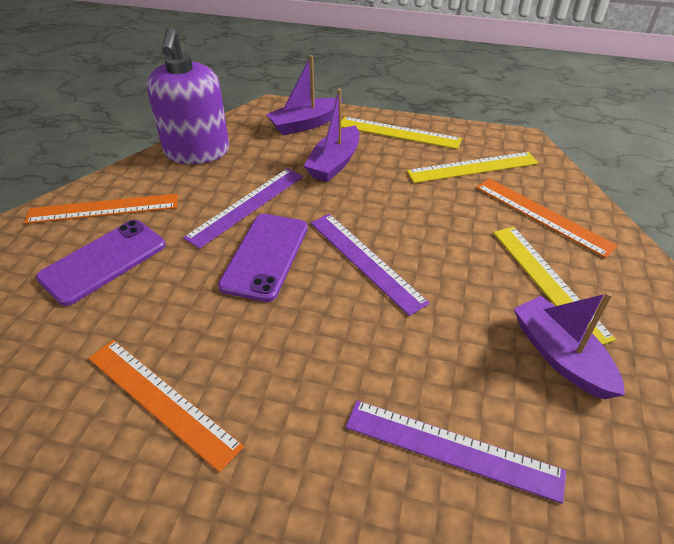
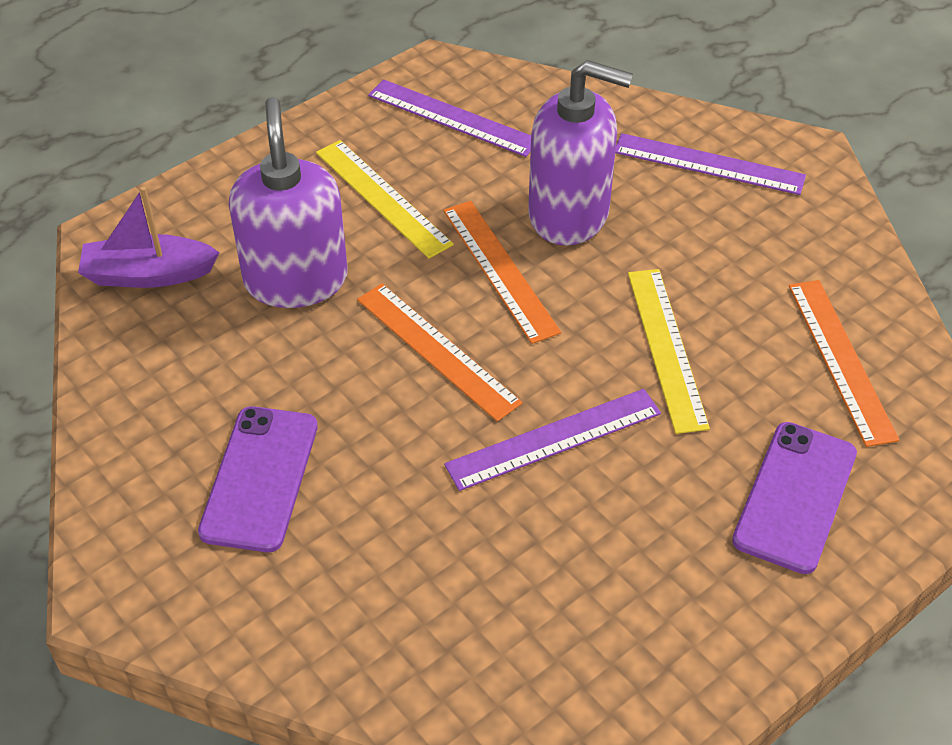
purple boat: 3 -> 1
purple soap dispenser: 1 -> 2
yellow ruler: 3 -> 2

